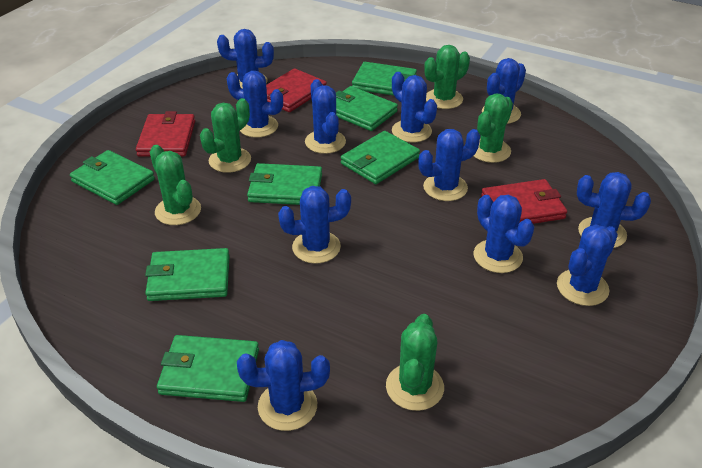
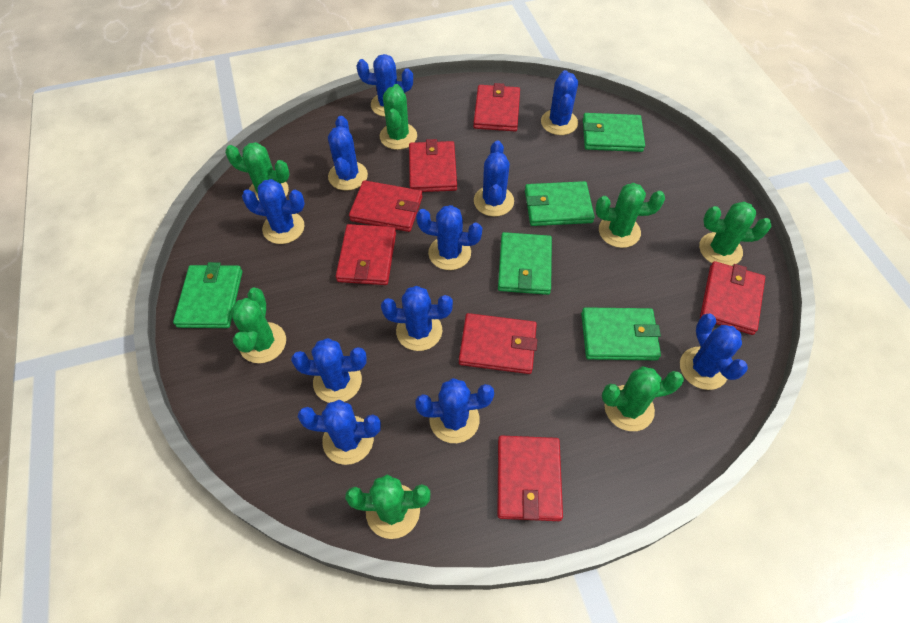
green cactus: 5 -> 7
green wallet: 7 -> 5
red wallet: 3 -> 7

